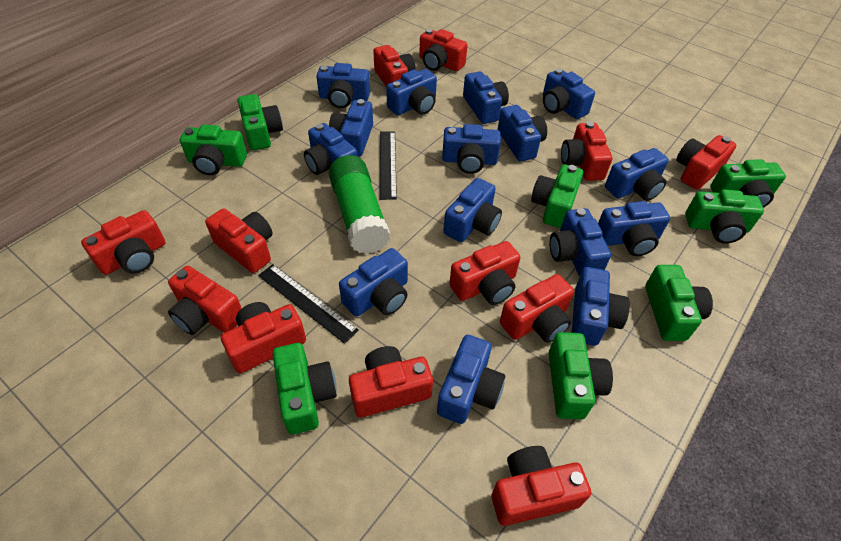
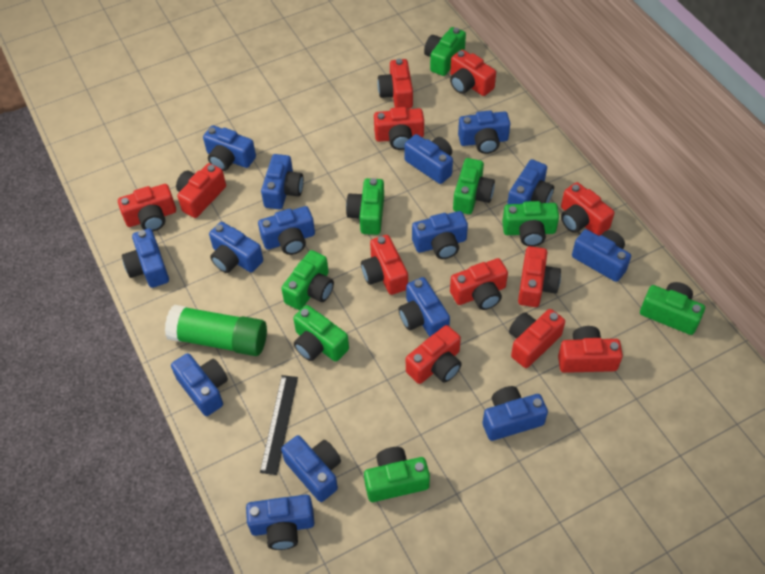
black ruler: 2 -> 1

